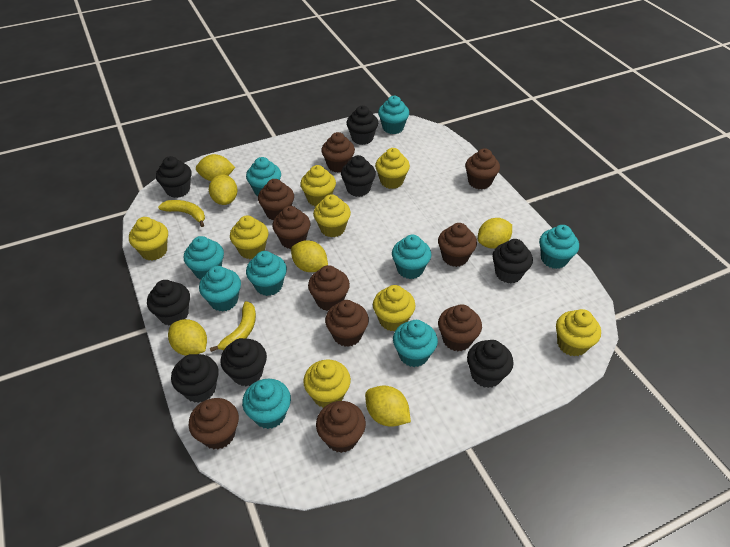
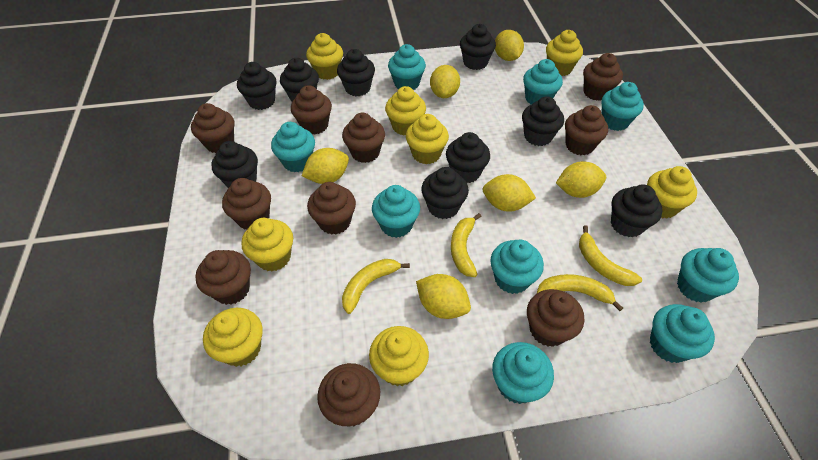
black cupcake: 8 -> 9
yellow banana: 2 -> 4

